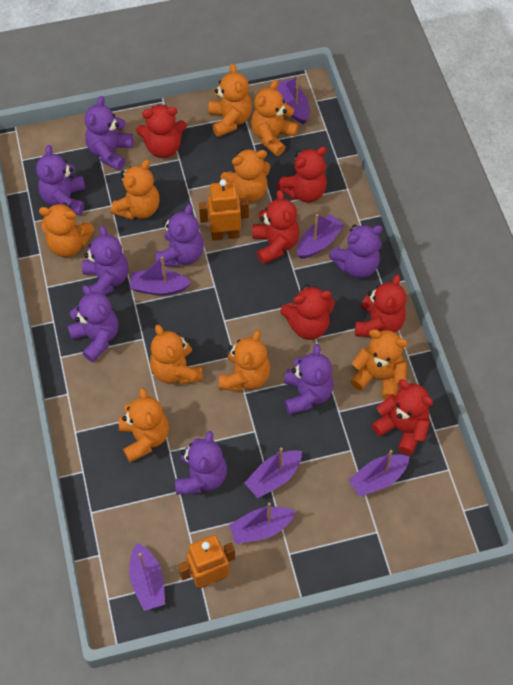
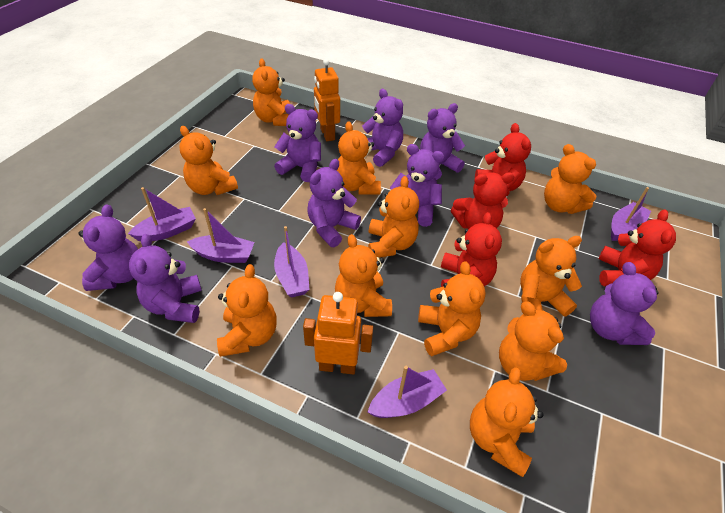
orange teddy bear: 9 -> 11
purple boat: 7 -> 5
red teddy bear: 6 -> 4

